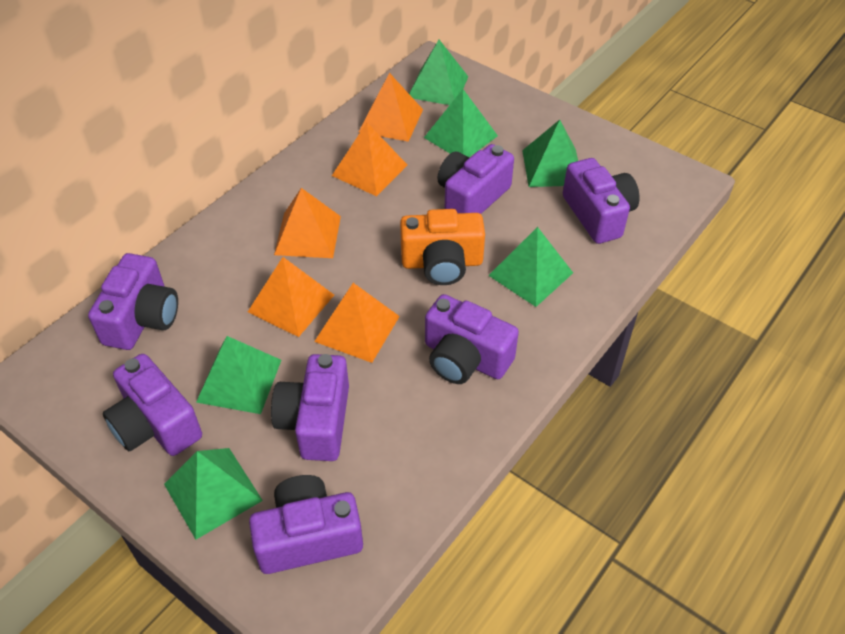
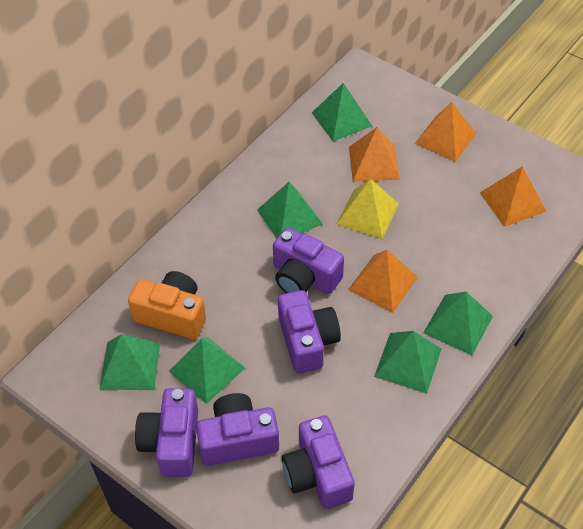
orange pyramid: 5 -> 4
purple camera: 7 -> 5
yellow pyramid: 0 -> 1

